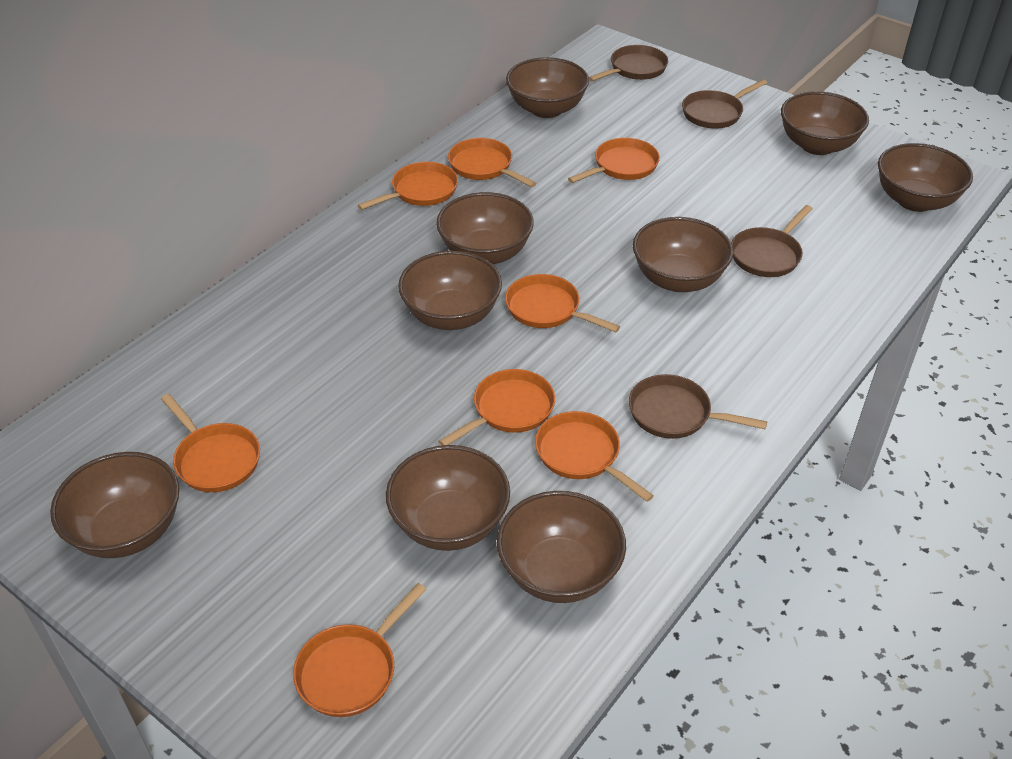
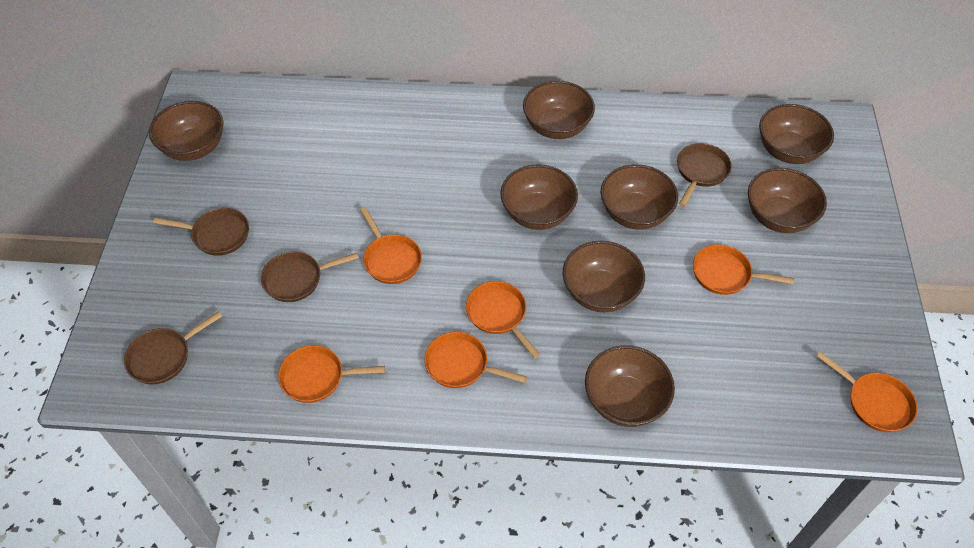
brown bowl: 9 -> 8
orange pan: 8 -> 6

